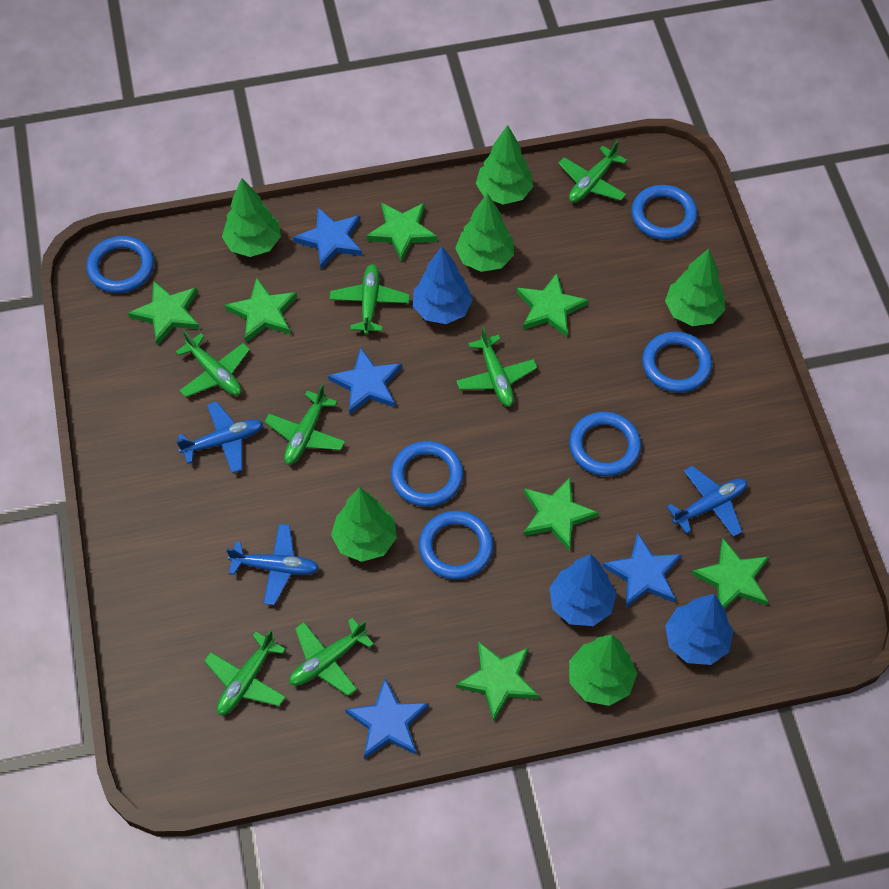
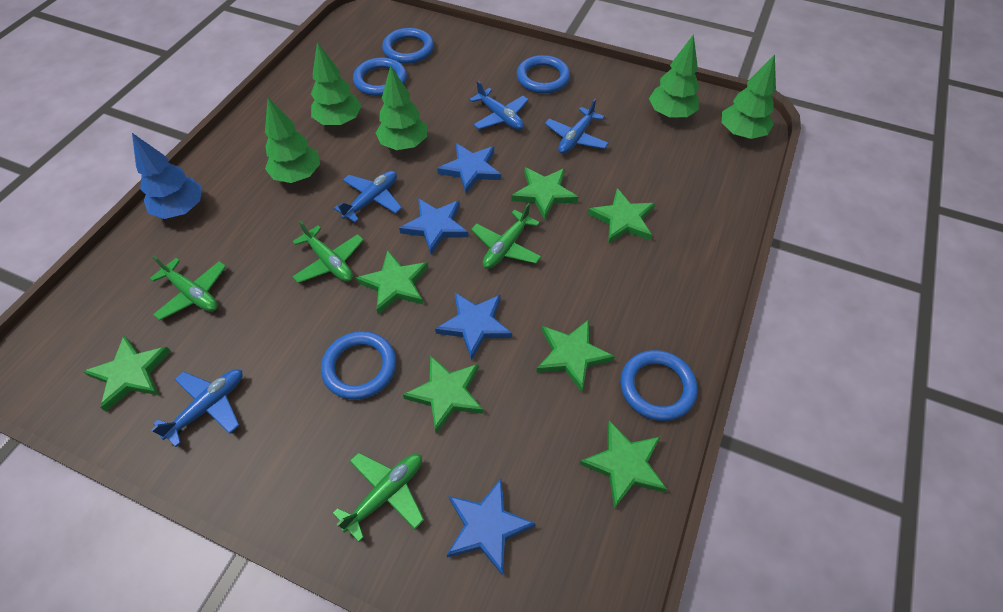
blue plane: 3 -> 4
blue ring: 6 -> 5
blue tree: 3 -> 1
green plane: 7 -> 4
green tree: 6 -> 5

